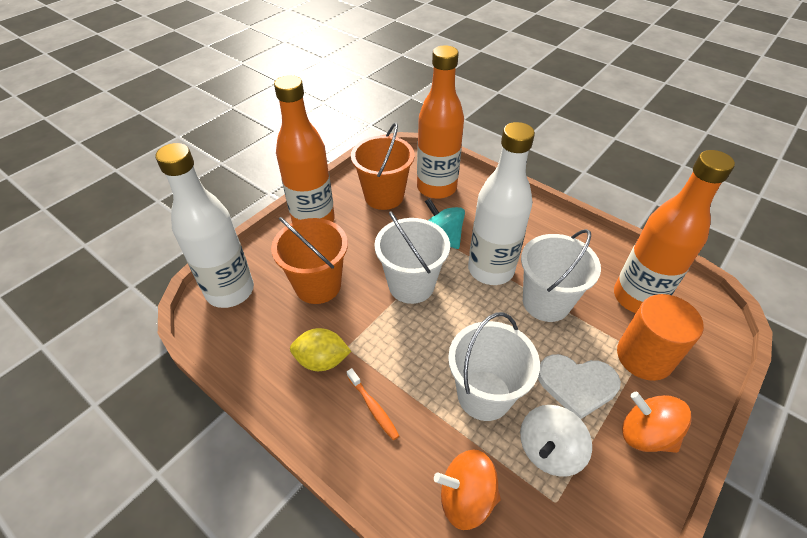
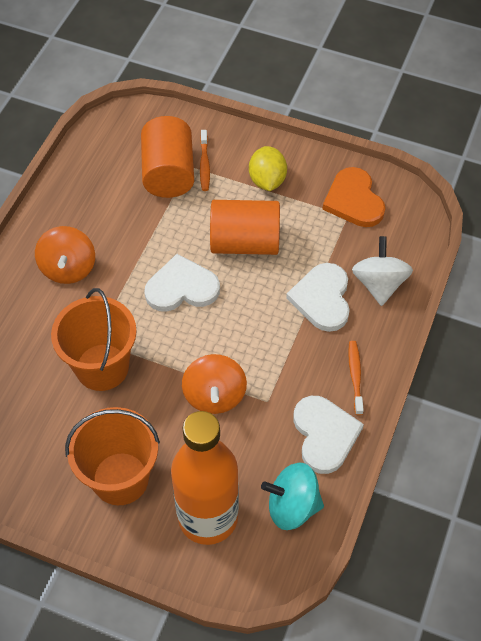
orange bottle: 3 -> 1
orange cylinder: 1 -> 2
orange heart: 0 -> 1
orange toothbrush: 1 -> 2
white bottle: 2 -> 0
white bucket: 3 -> 0
white heart: 1 -> 3

